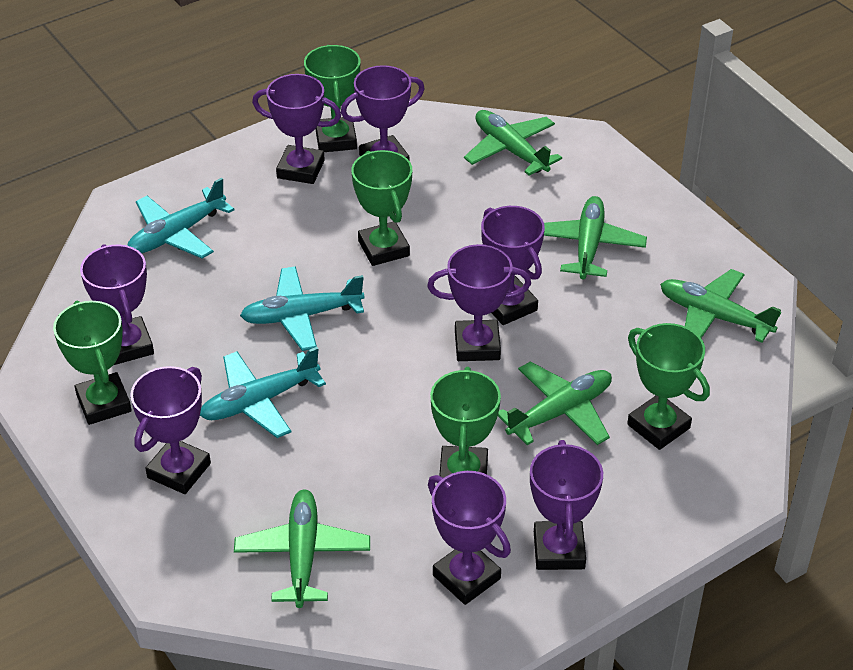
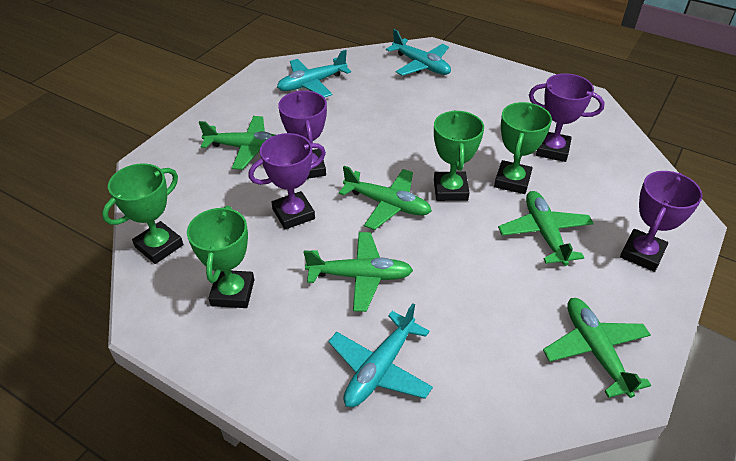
green trophy: 5 -> 4
purple trophy: 8 -> 4

